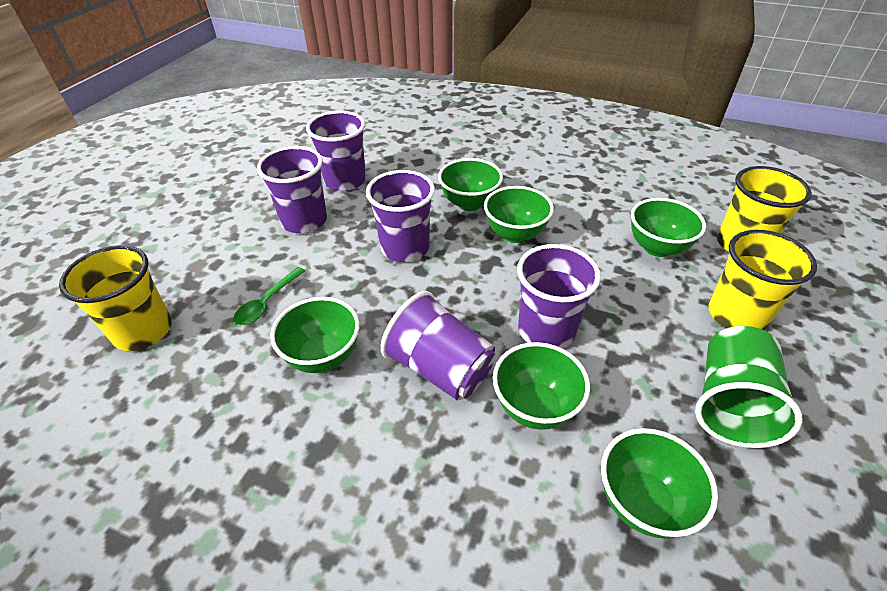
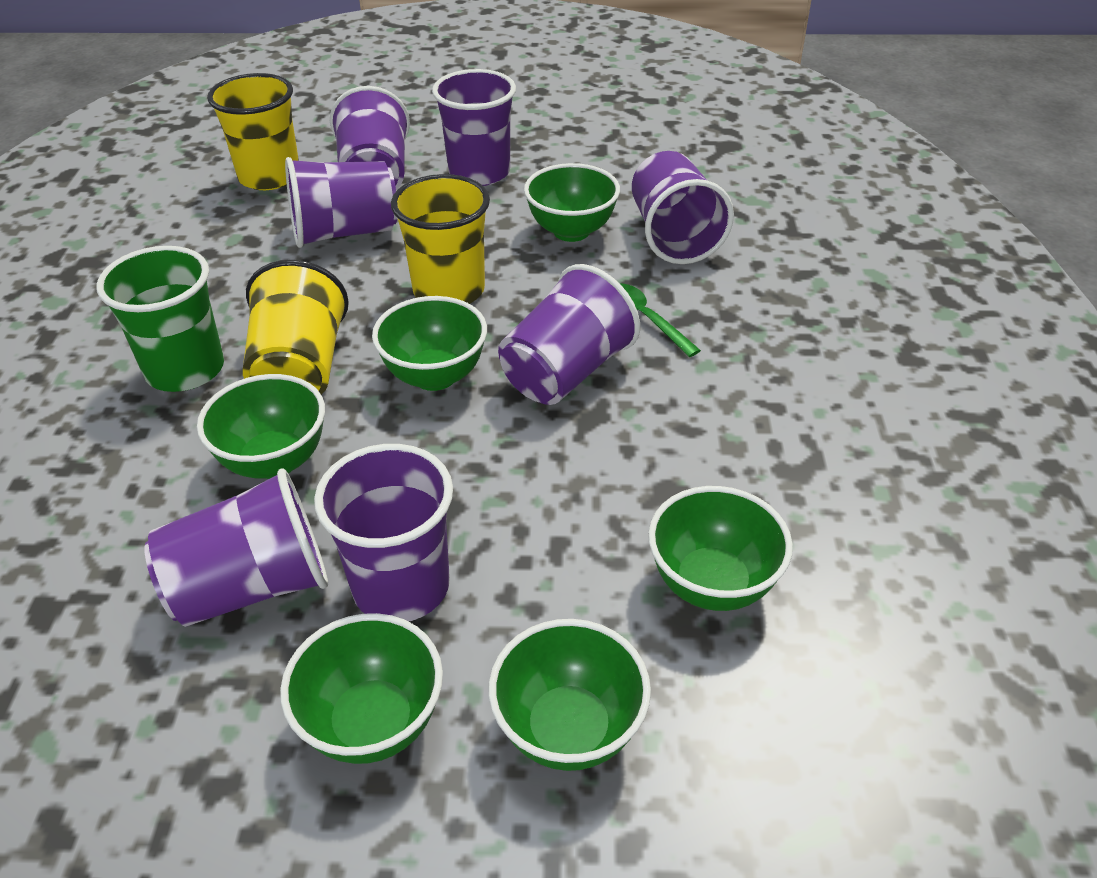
purple cup: 5 -> 7

